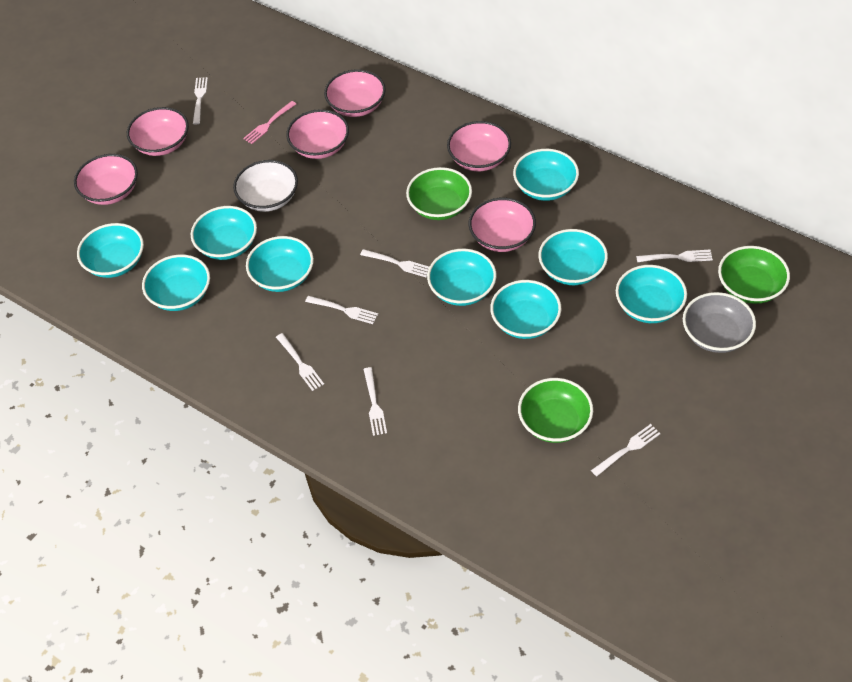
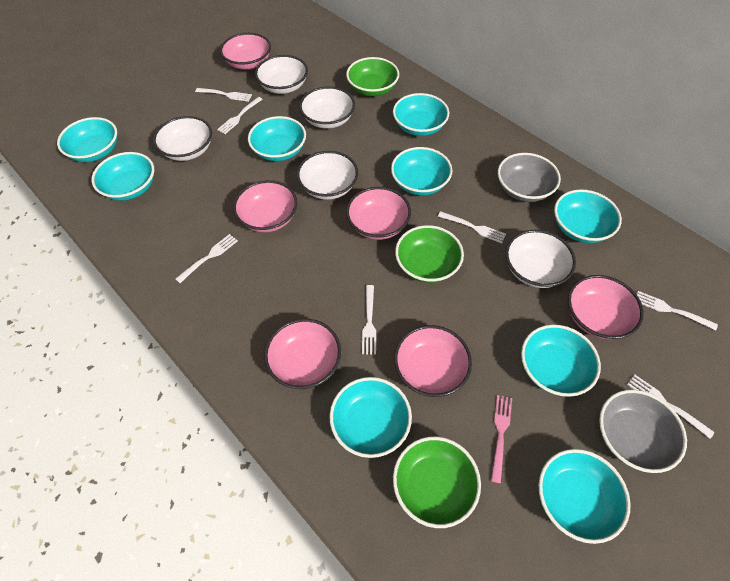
grey bowl: 1 -> 2
white bowl: 1 -> 5

